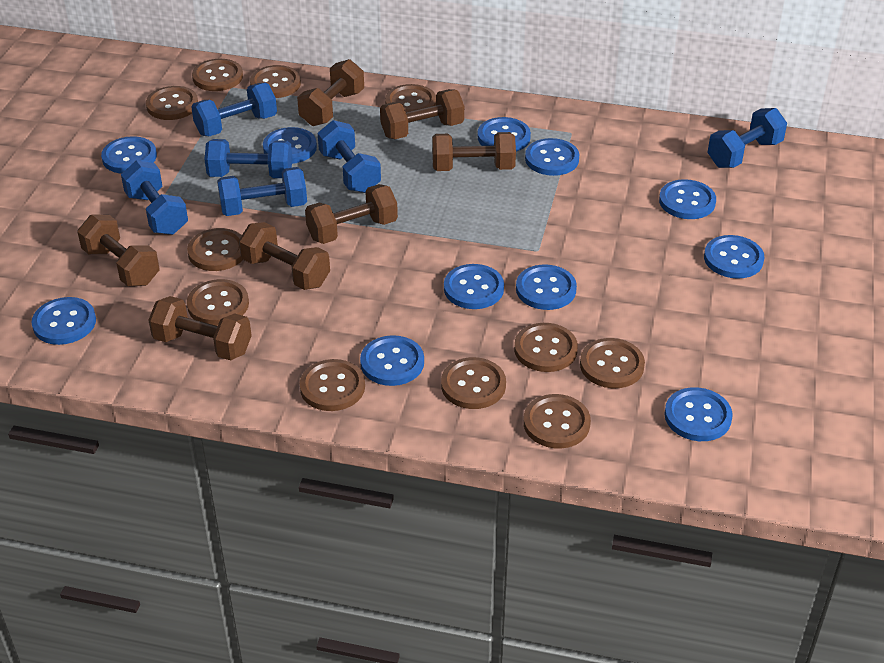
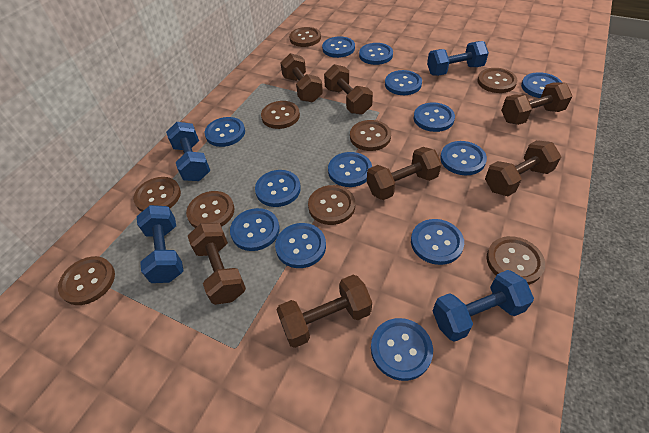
blue button: 11 -> 13
blue dumbbell: 6 -> 4
brown button: 11 -> 9

